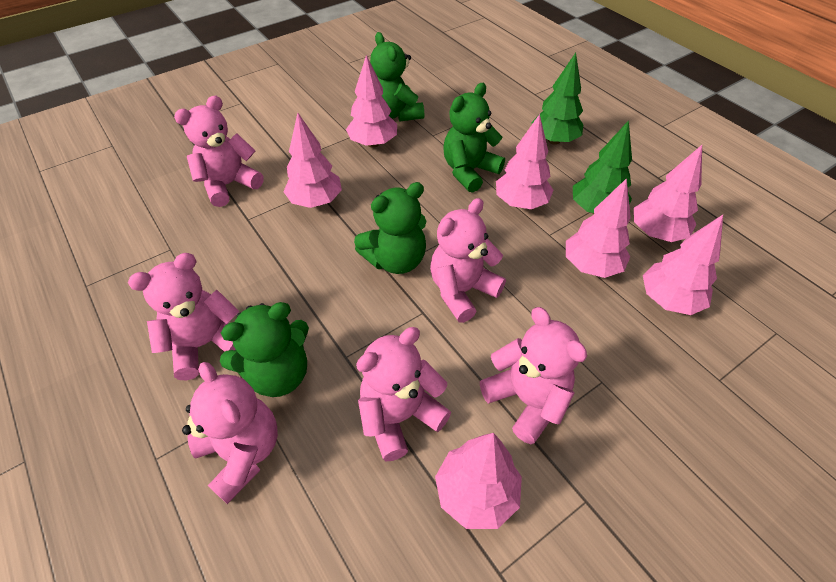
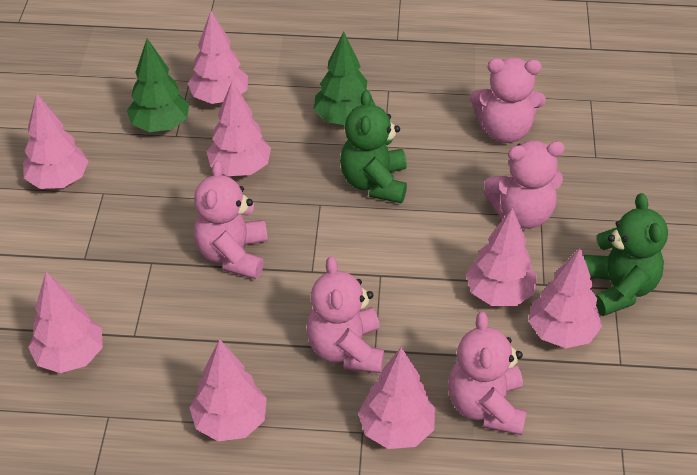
green teddy bear: 4 -> 2
pink teddy bear: 6 -> 5
pink tree: 7 -> 8

